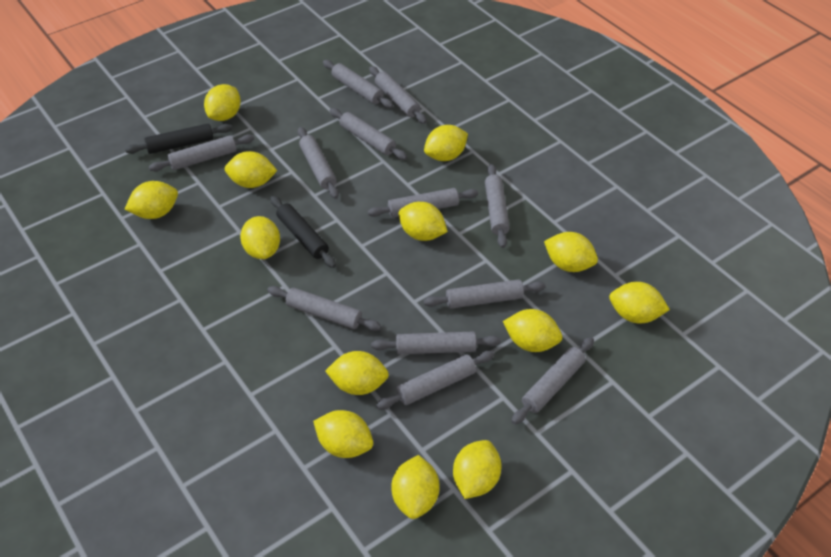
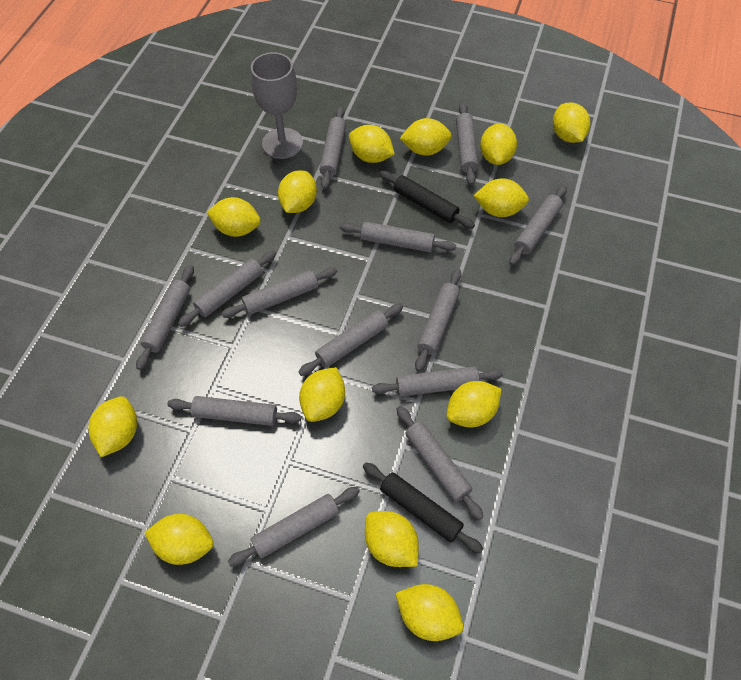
grey goblet: 0 -> 1
grey rolling pin: 12 -> 13

